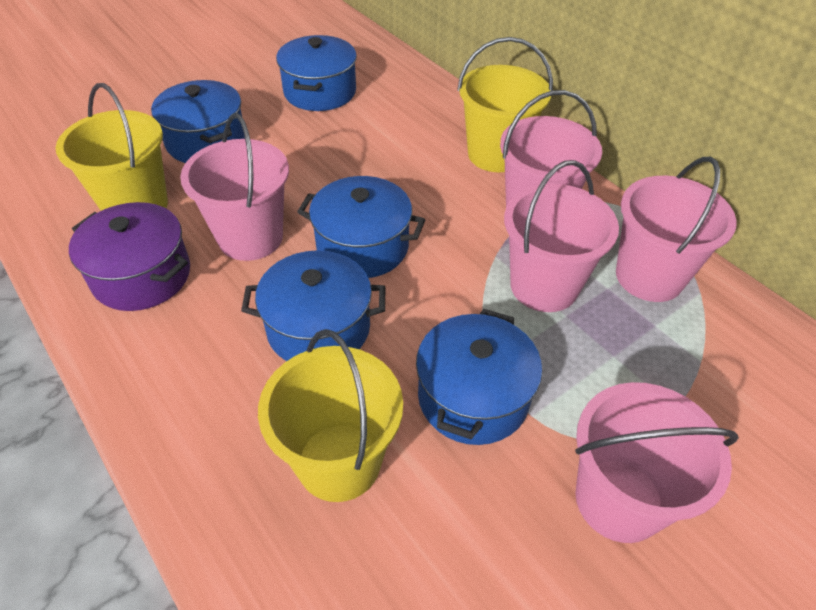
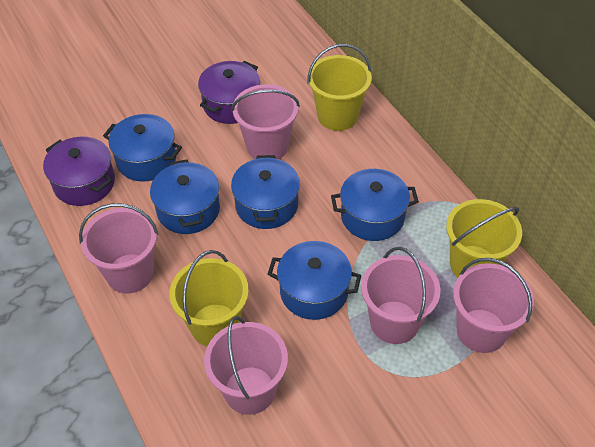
purple pot: 1 -> 2

